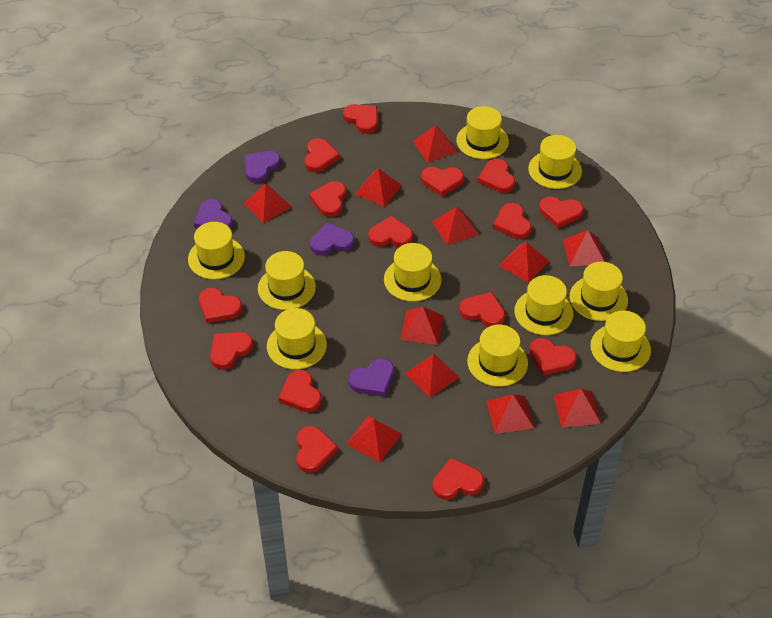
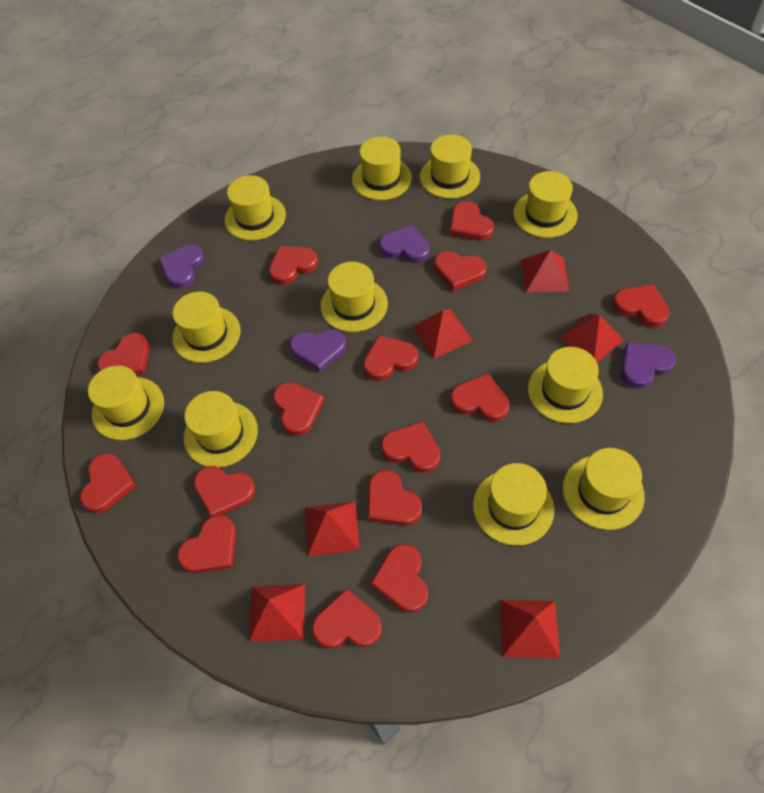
red pyramid: 11 -> 6
yellow hat: 10 -> 11

